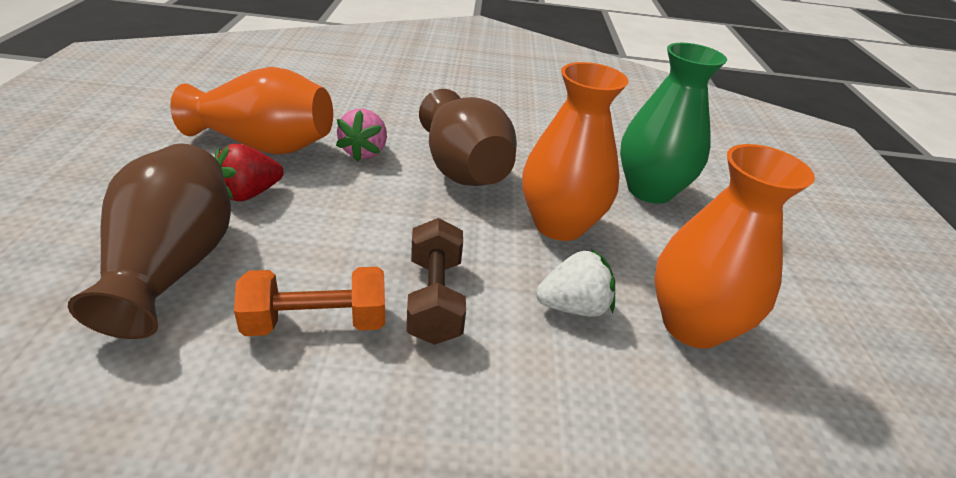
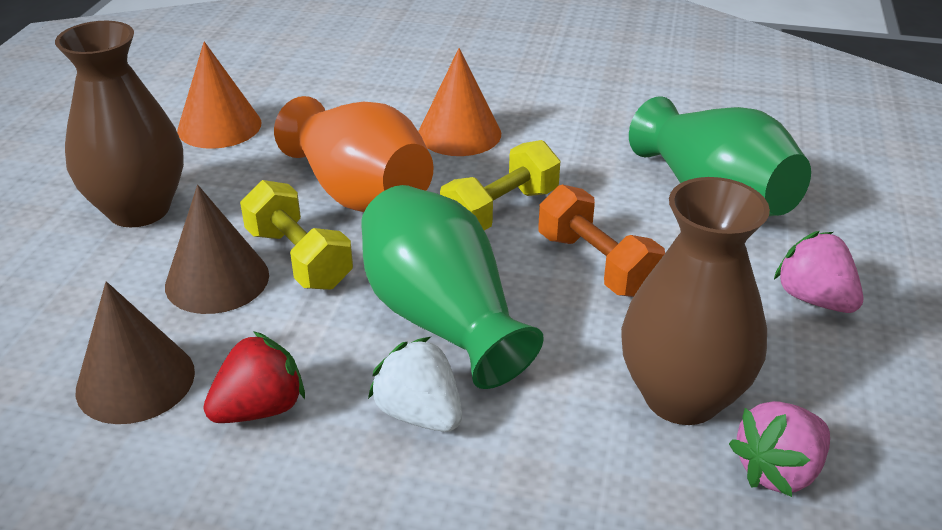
brown cone: 0 -> 2
brown dumbbell: 1 -> 0
green vase: 1 -> 2
orange cone: 0 -> 2
orange vase: 3 -> 1
pink strawberry: 1 -> 2
yellow dumbbell: 0 -> 2

